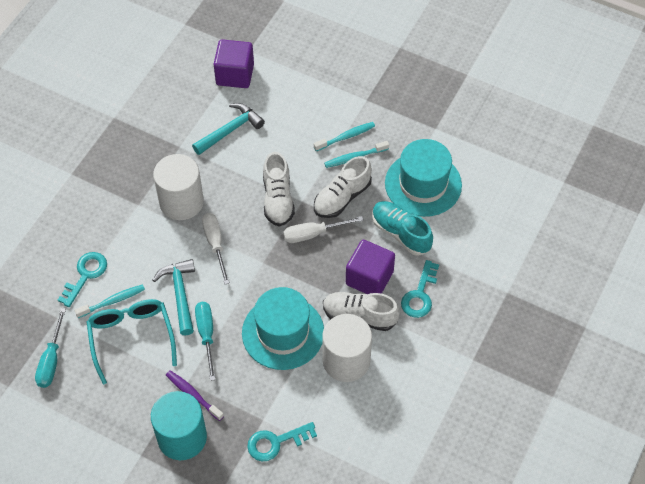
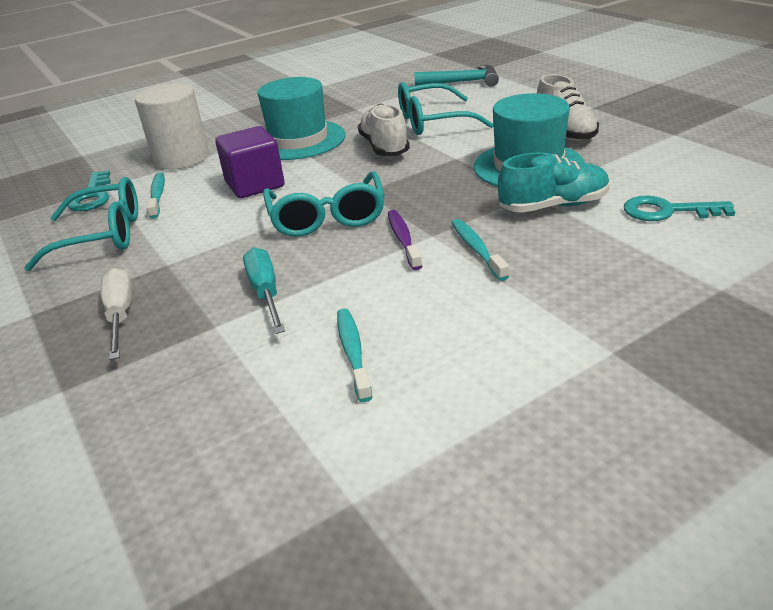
purple cube: 2 -> 1
turquoise cylinder: 1 -> 0
turquoise glasses: 1 -> 3
turquoise hammer: 2 -> 1
turquoise key: 3 -> 2
turquoise screwdriver: 2 -> 1
white cylinder: 2 -> 1
white screwdriver: 2 -> 1
white shoe: 3 -> 2

